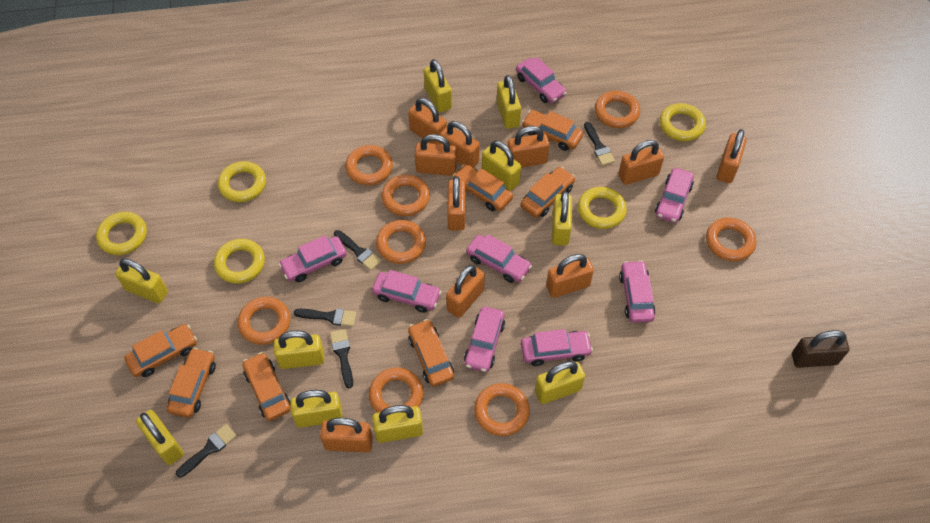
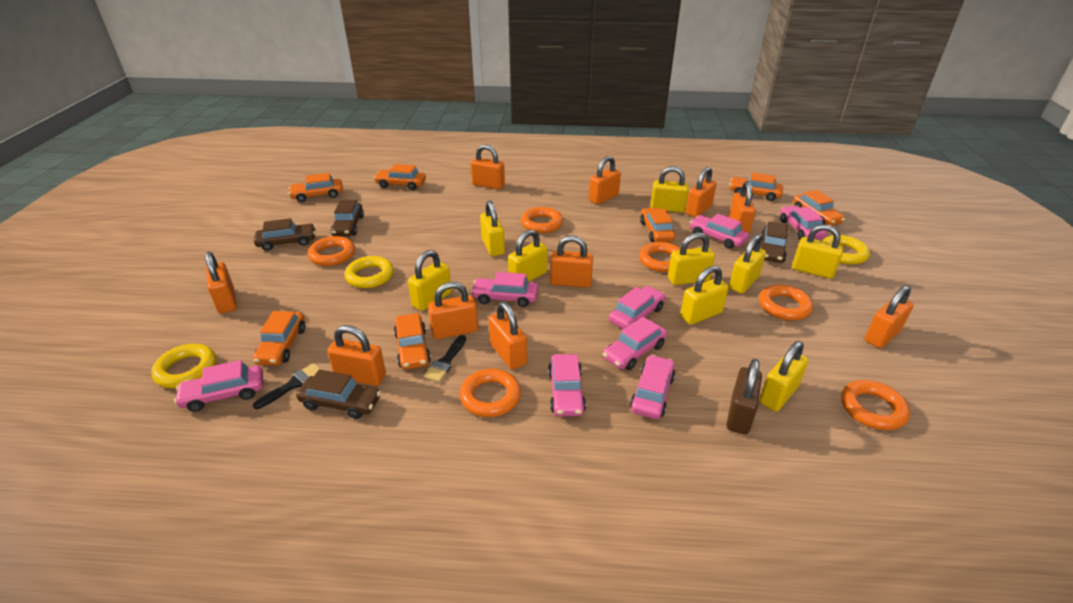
black brush: 5 -> 2
brown car: 0 -> 4
orange ring: 8 -> 6
yellow padlock: 10 -> 9
yellow ring: 5 -> 3

